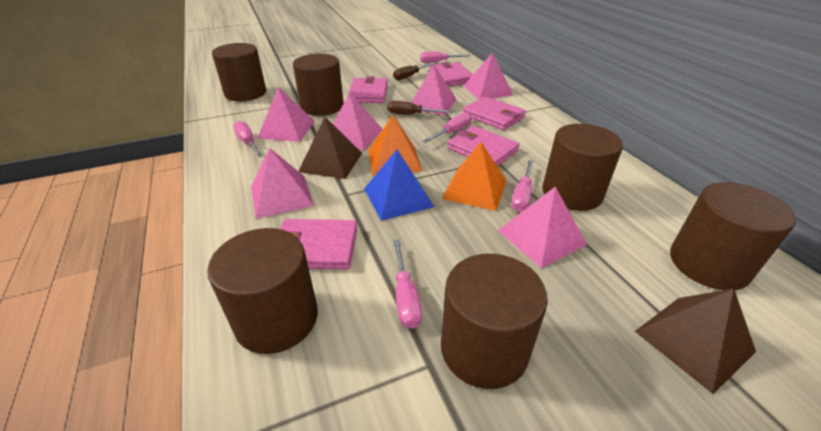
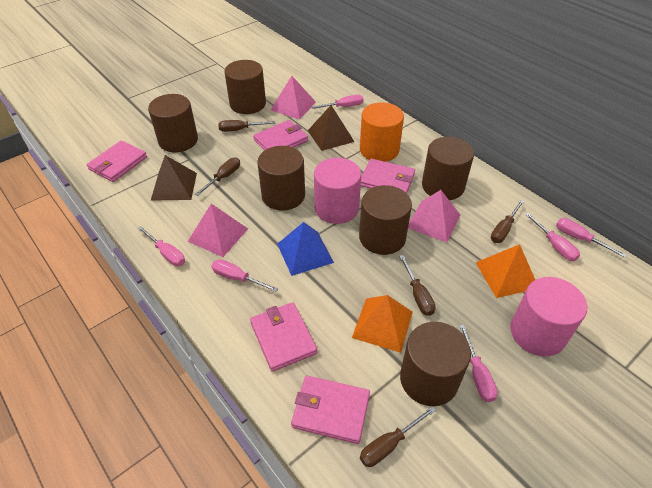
brown screwdriver: 2 -> 5
orange cylinder: 0 -> 1
pink cylinder: 0 -> 2
pink pyramid: 6 -> 3
pink screwdriver: 5 -> 6

